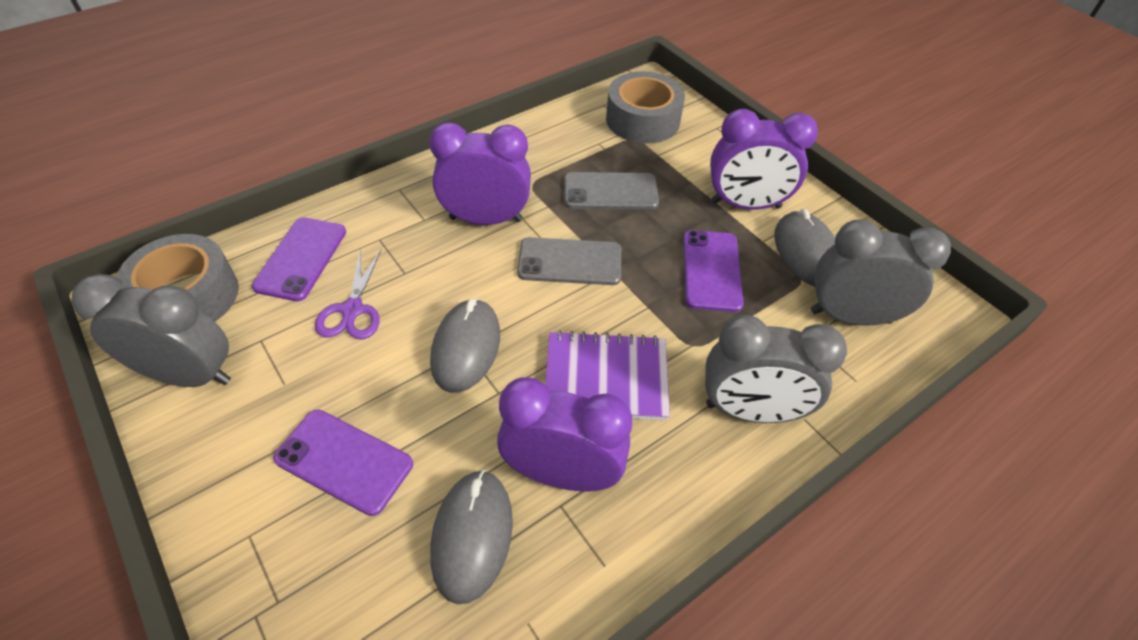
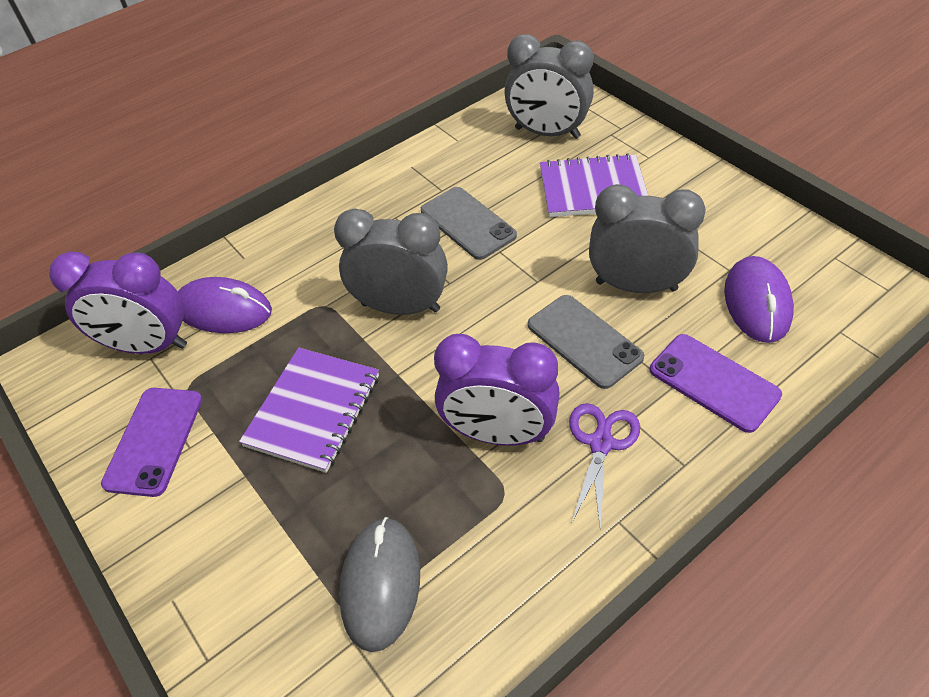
grey mouse: 3 -> 1
grey tape: 2 -> 0
purple clock: 3 -> 2
purple mouse: 0 -> 2
purple notebook: 1 -> 2
purple phone: 3 -> 2

